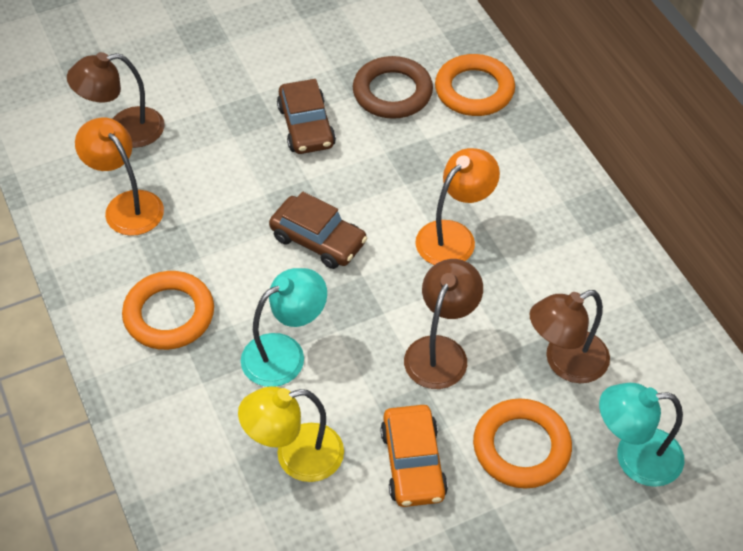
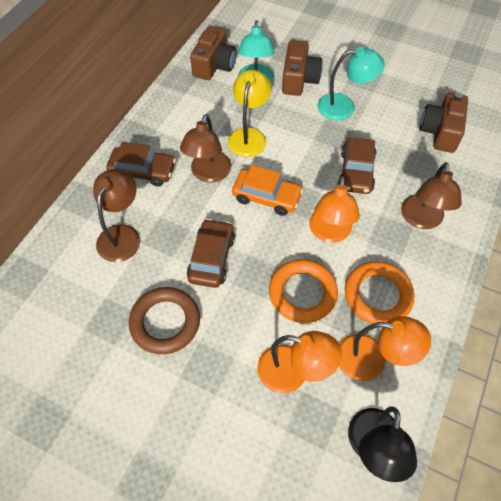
black lamp: 0 -> 1
brown camera: 0 -> 3
brown car: 2 -> 3
orange lamp: 2 -> 3
orange ring: 3 -> 2

